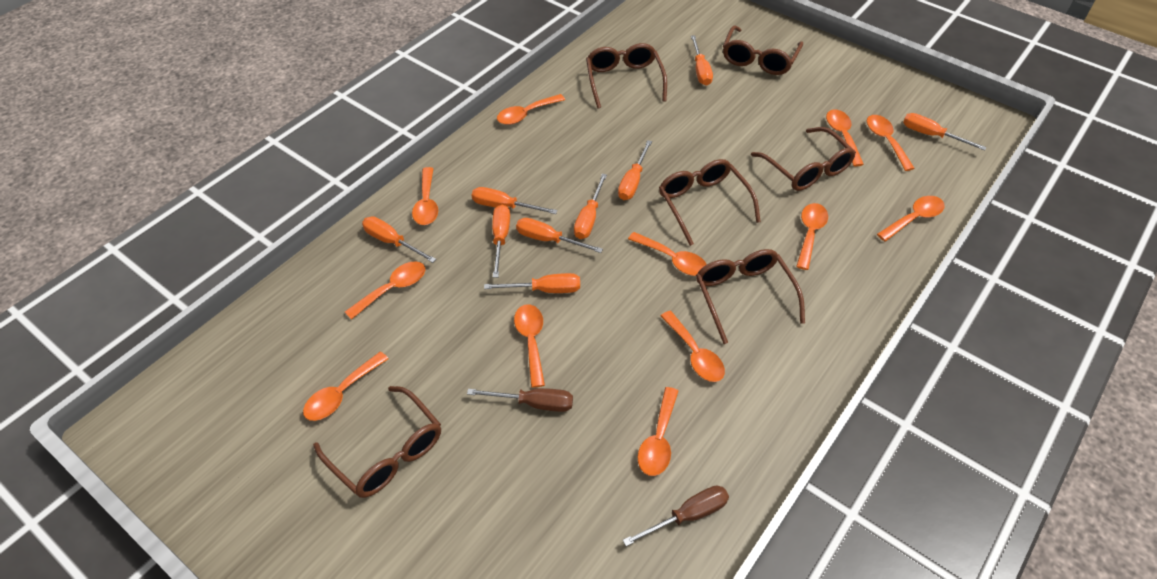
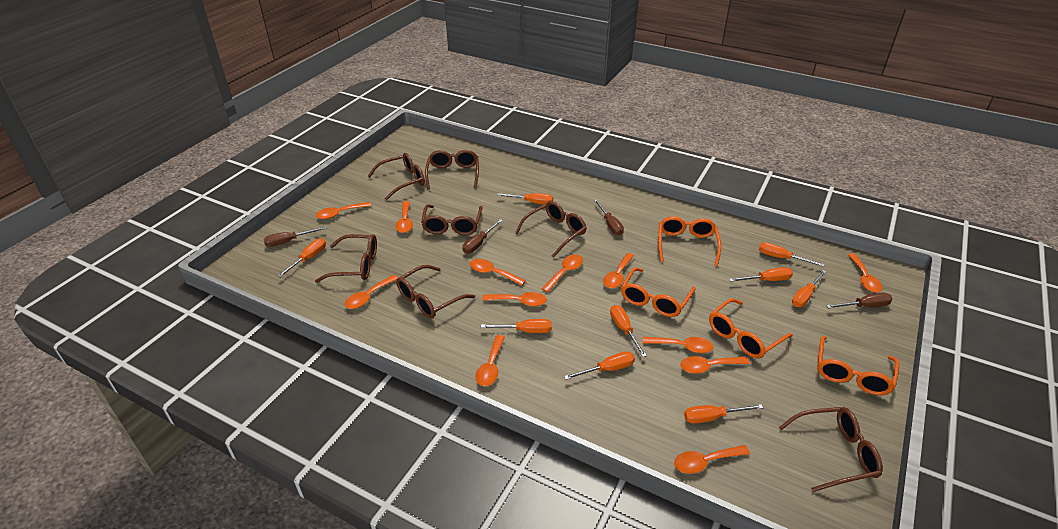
brown glasses: 6 -> 7
brown screwdriver: 2 -> 4
orange glasses: 0 -> 4

